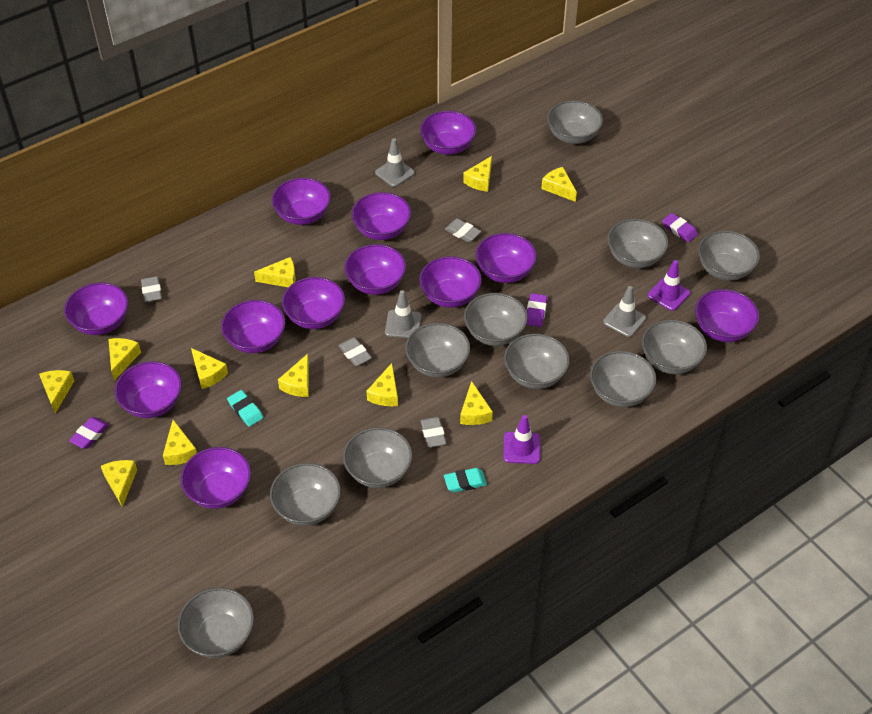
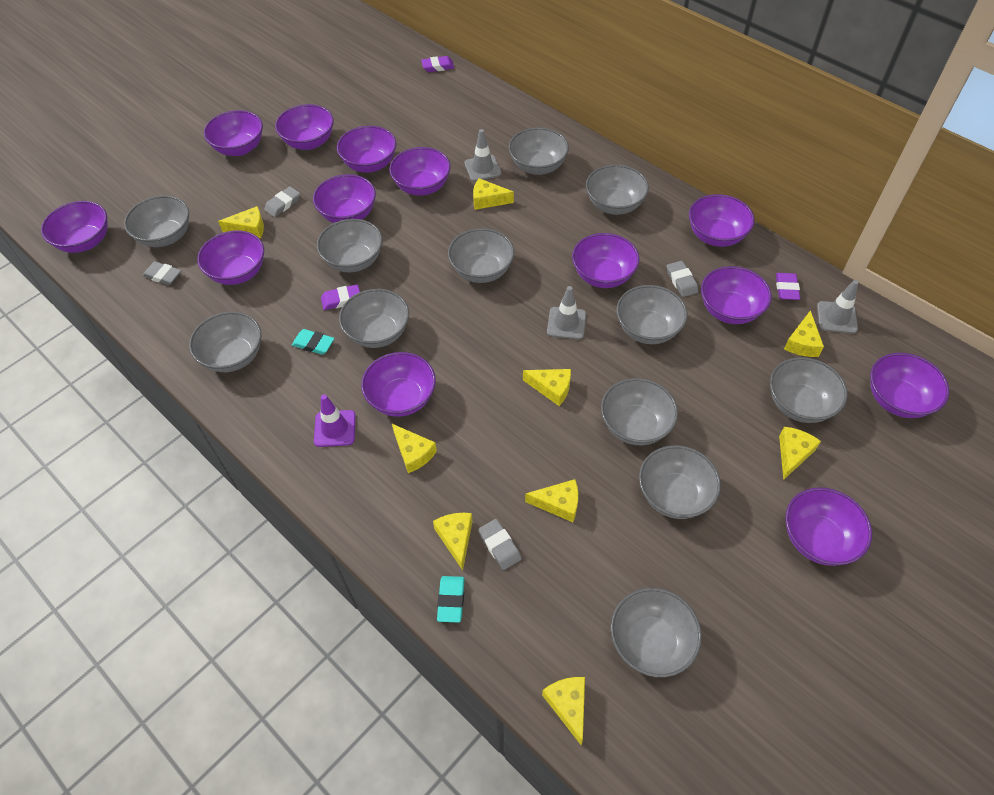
grey bowl: 11 -> 12
purple bowl: 12 -> 13
purple traffic cone: 2 -> 1
yellow cheese: 11 -> 9

